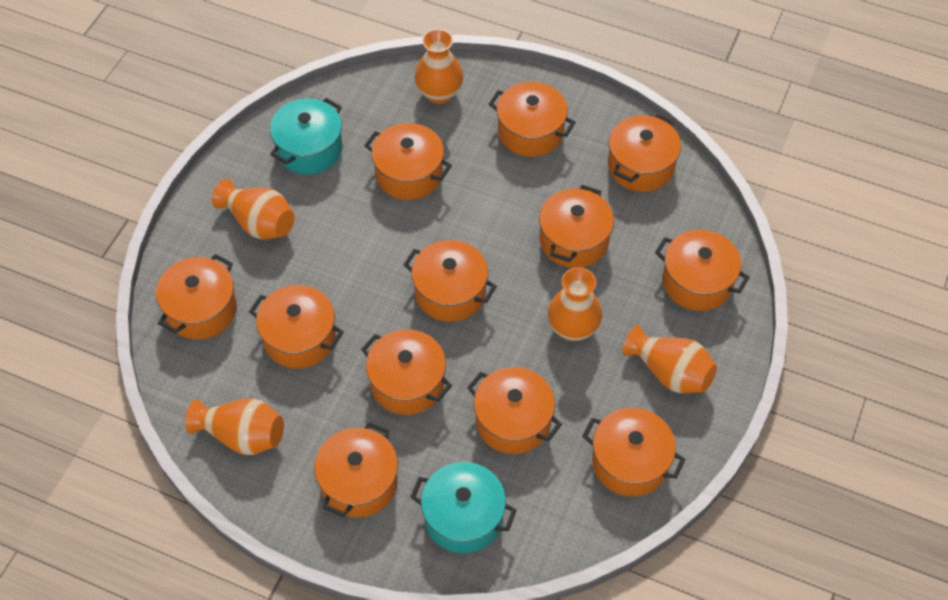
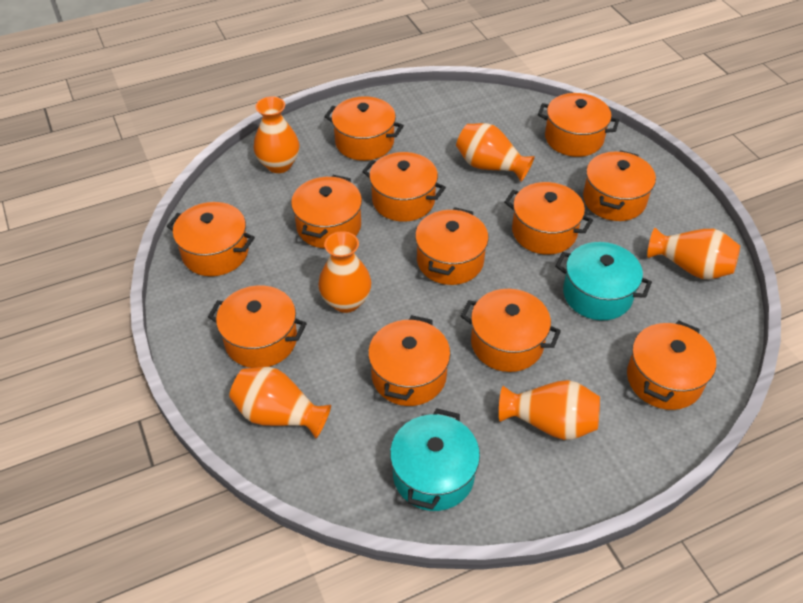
orange vase: 5 -> 6

